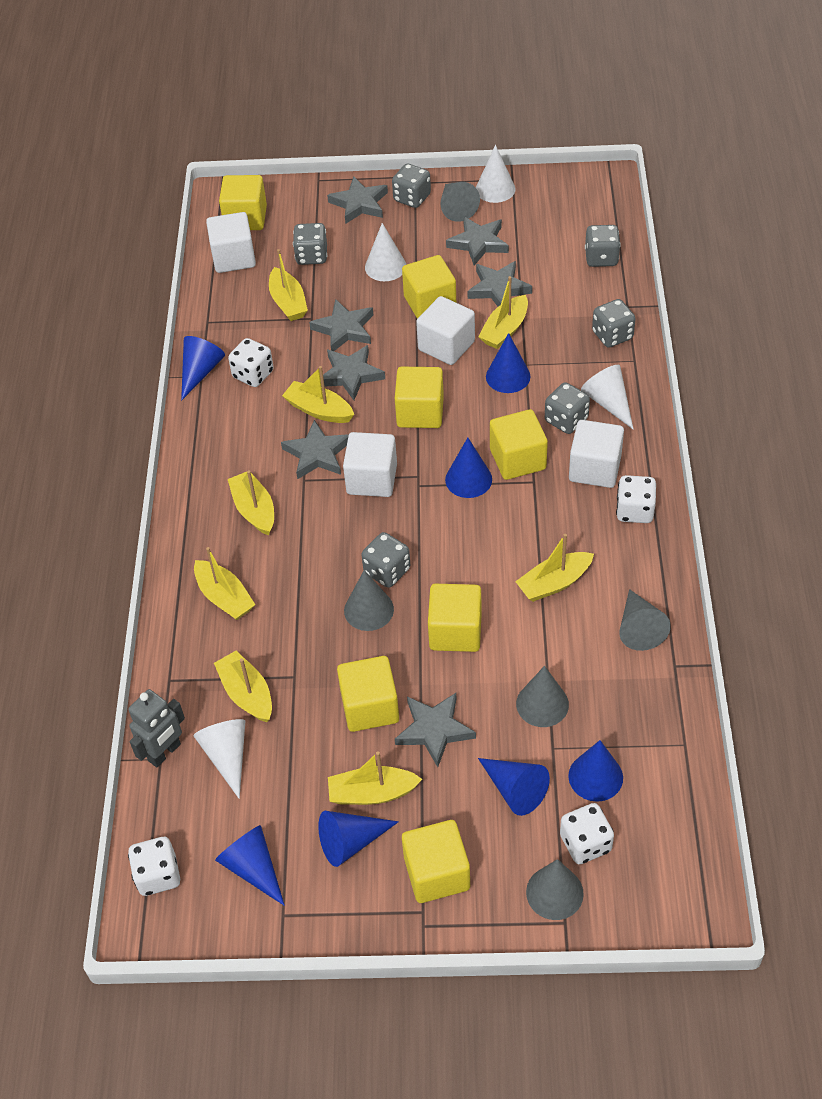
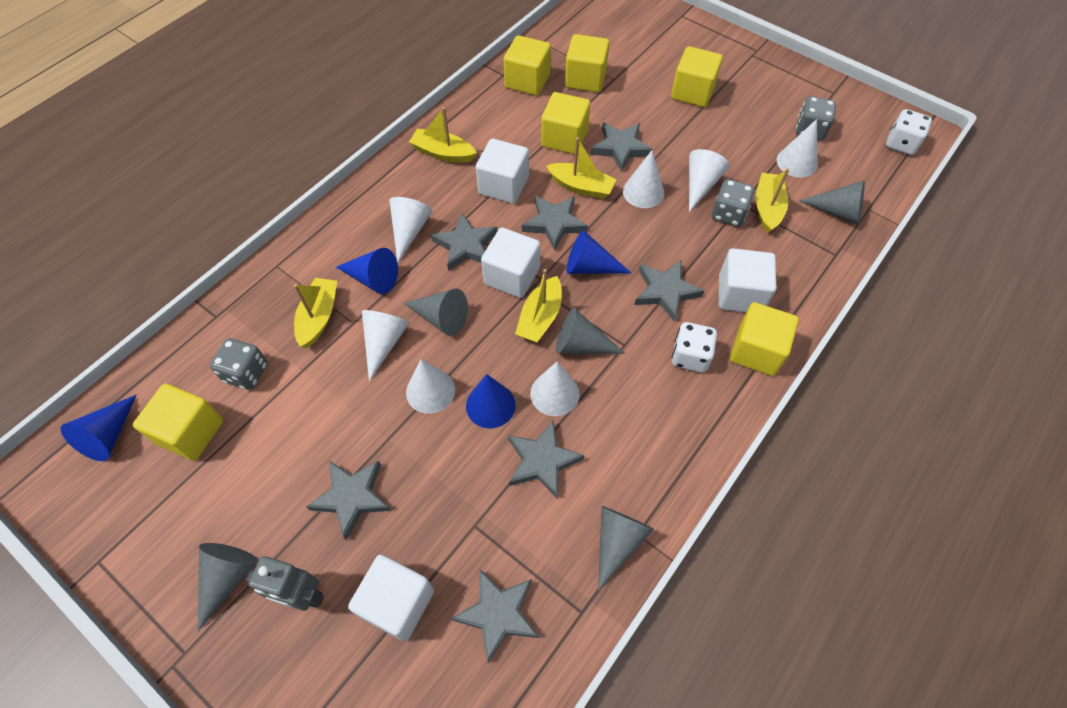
blue cone: 7 -> 4
grey dice: 6 -> 3
white cone: 4 -> 7
white dice: 4 -> 2
yellow boat: 8 -> 5
yellow cube: 7 -> 6

